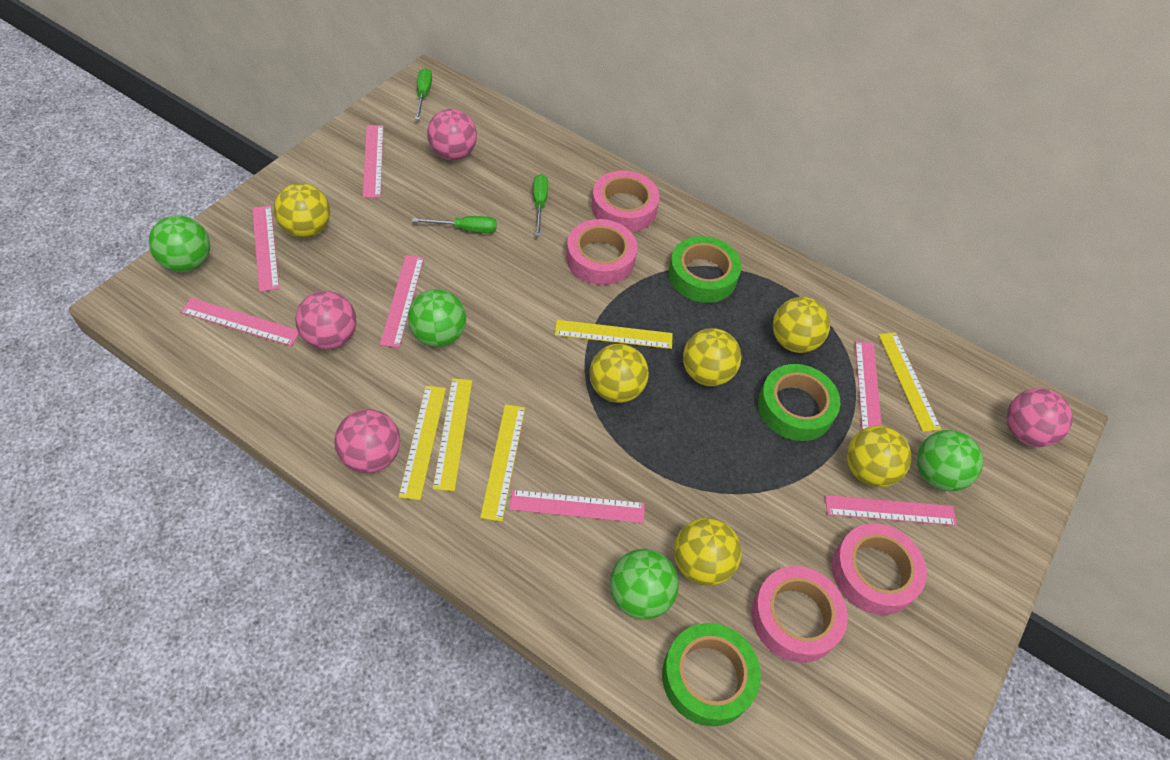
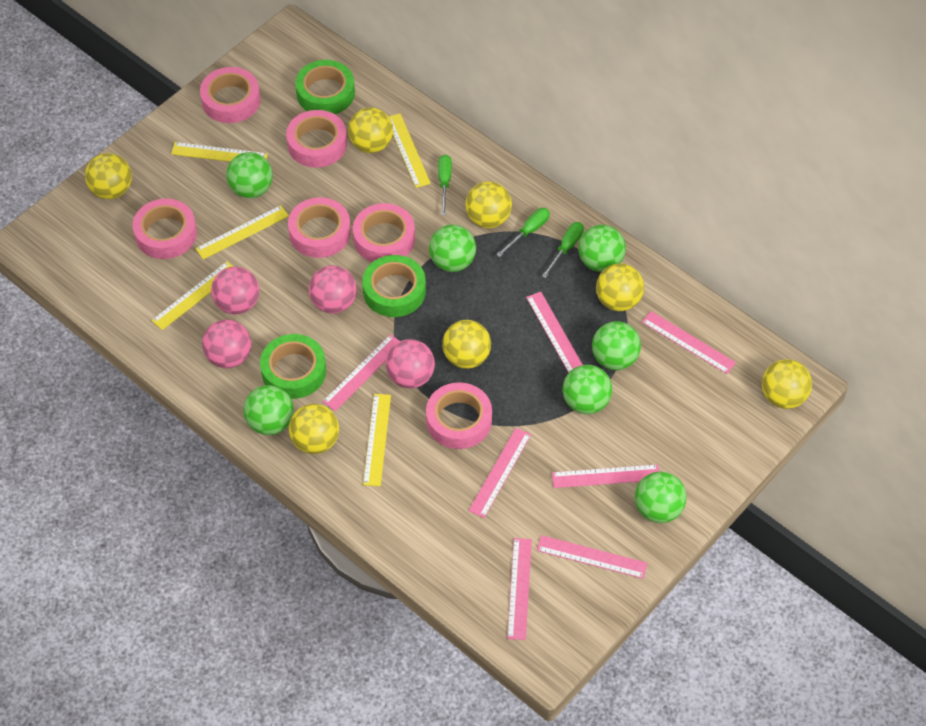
green ball: 4 -> 7
pink tape: 4 -> 6
yellow ball: 6 -> 7

